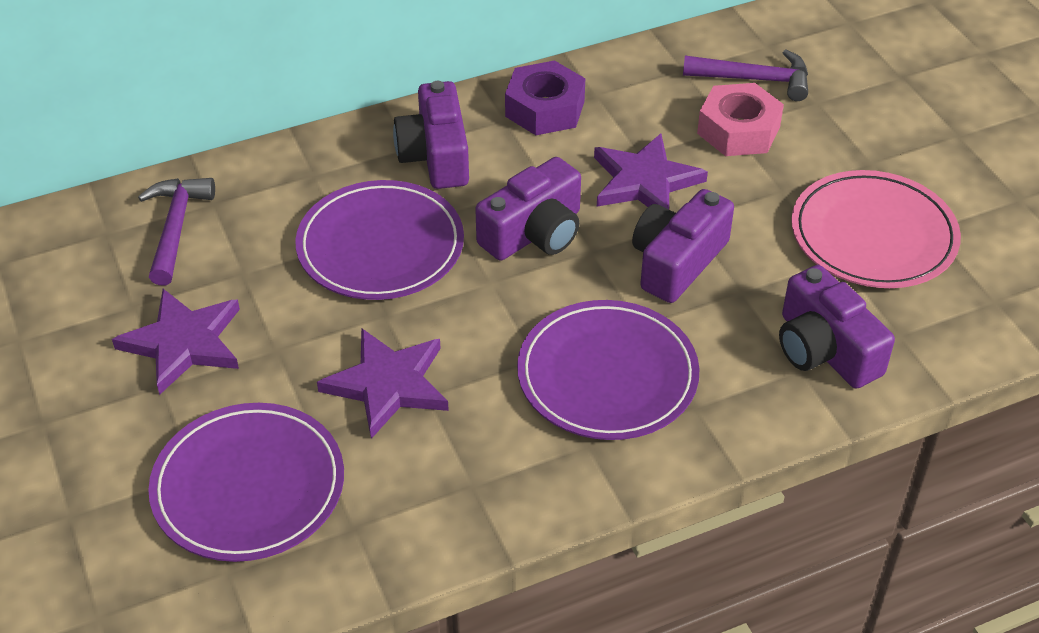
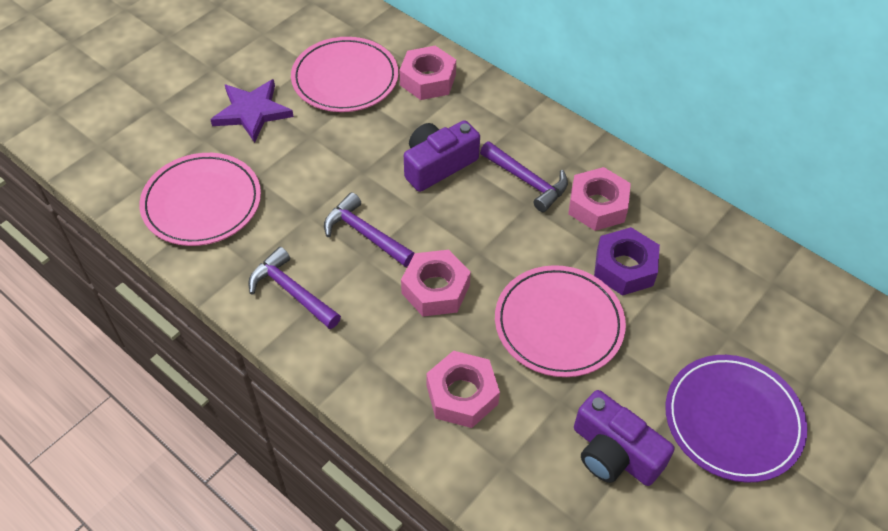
pink nut: 1 -> 4
pink plate: 1 -> 3
purple camera: 4 -> 2
purple hammer: 2 -> 3
purple plate: 3 -> 1
purple star: 3 -> 1

